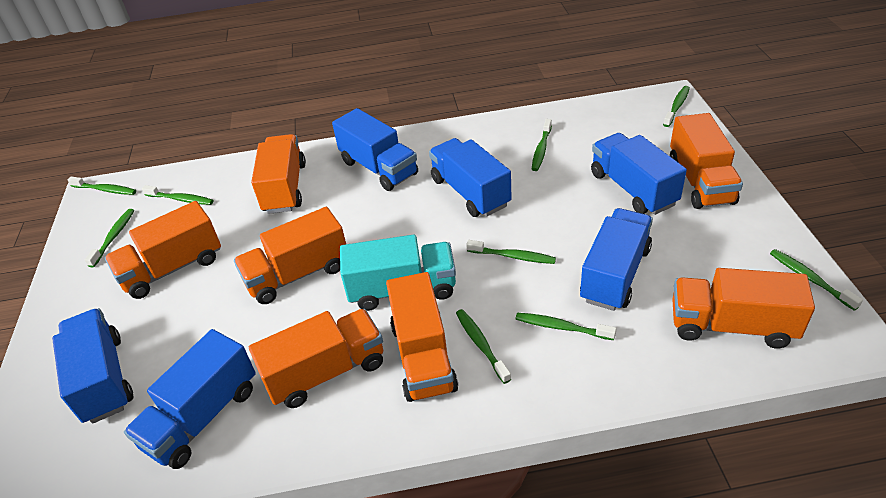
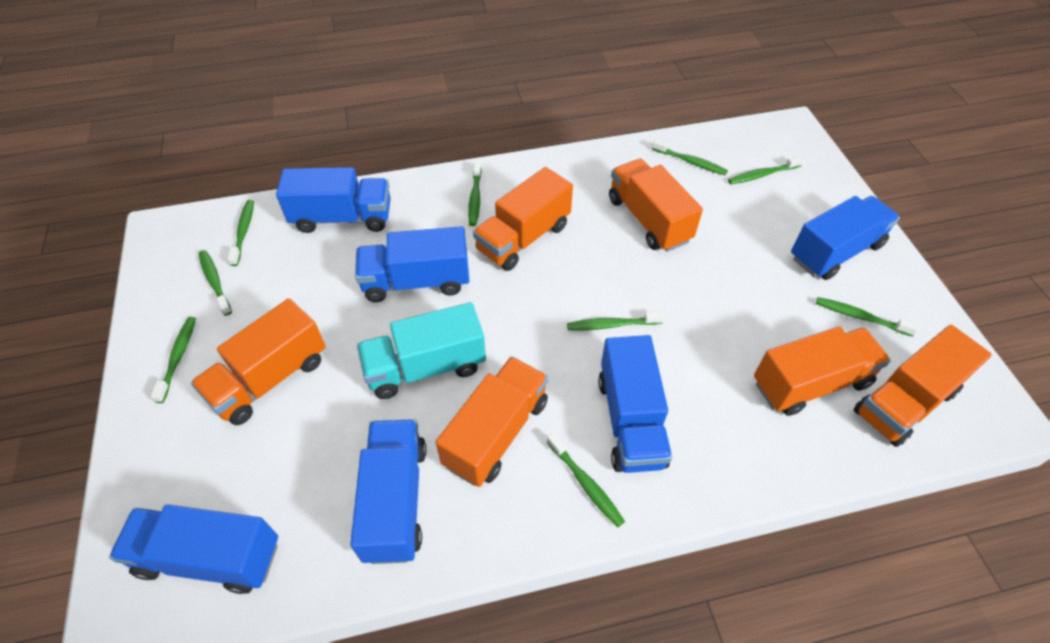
orange truck: 7 -> 6

